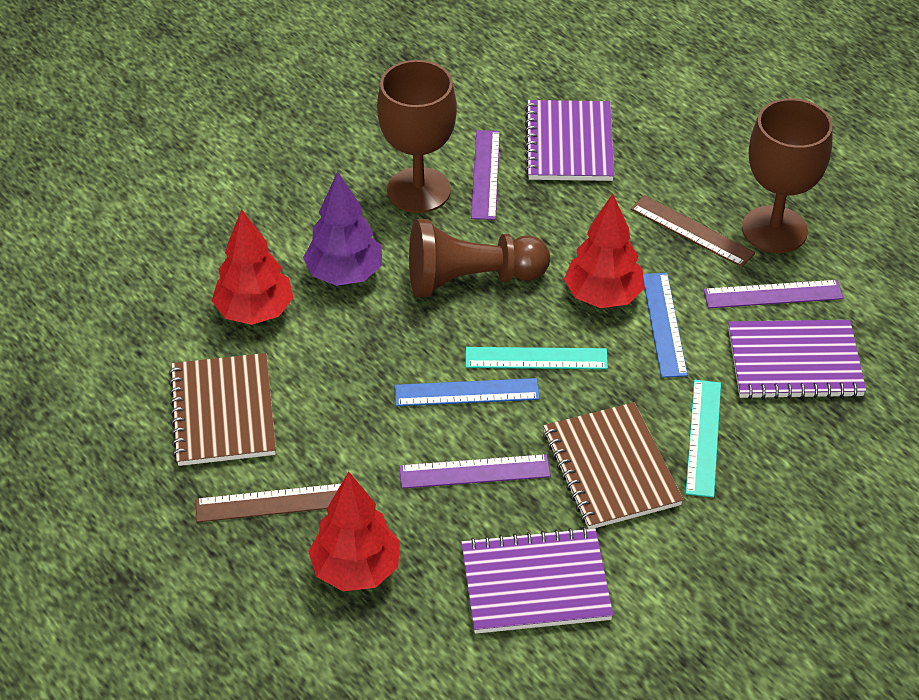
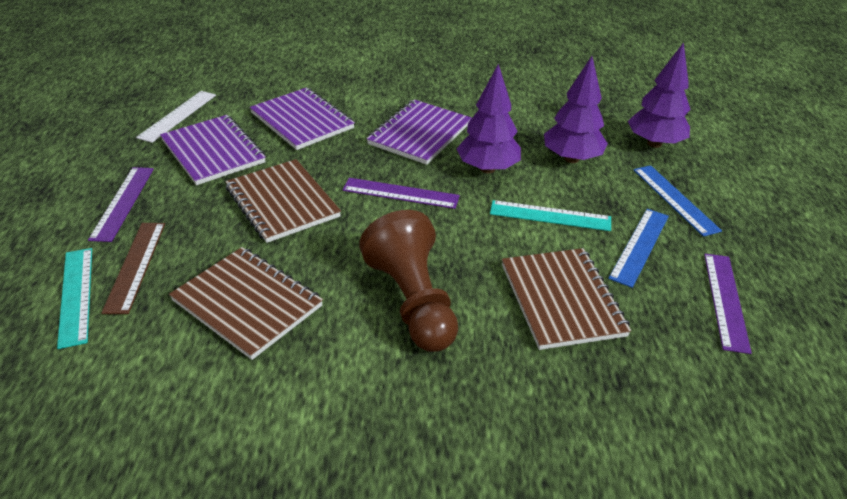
brown goblet: 2 -> 0
brown notebook: 2 -> 3
brown ruler: 2 -> 1
purple tree: 1 -> 3
red tree: 3 -> 0
white ruler: 0 -> 1

